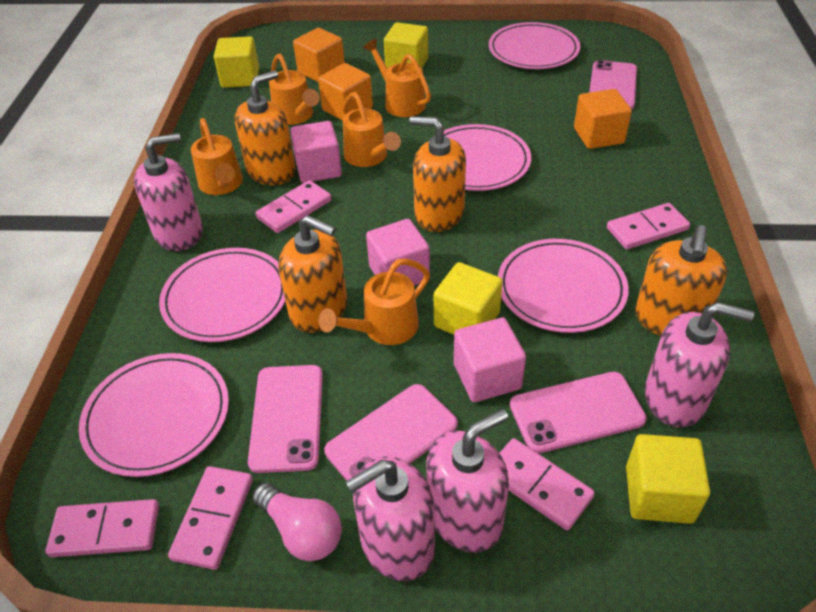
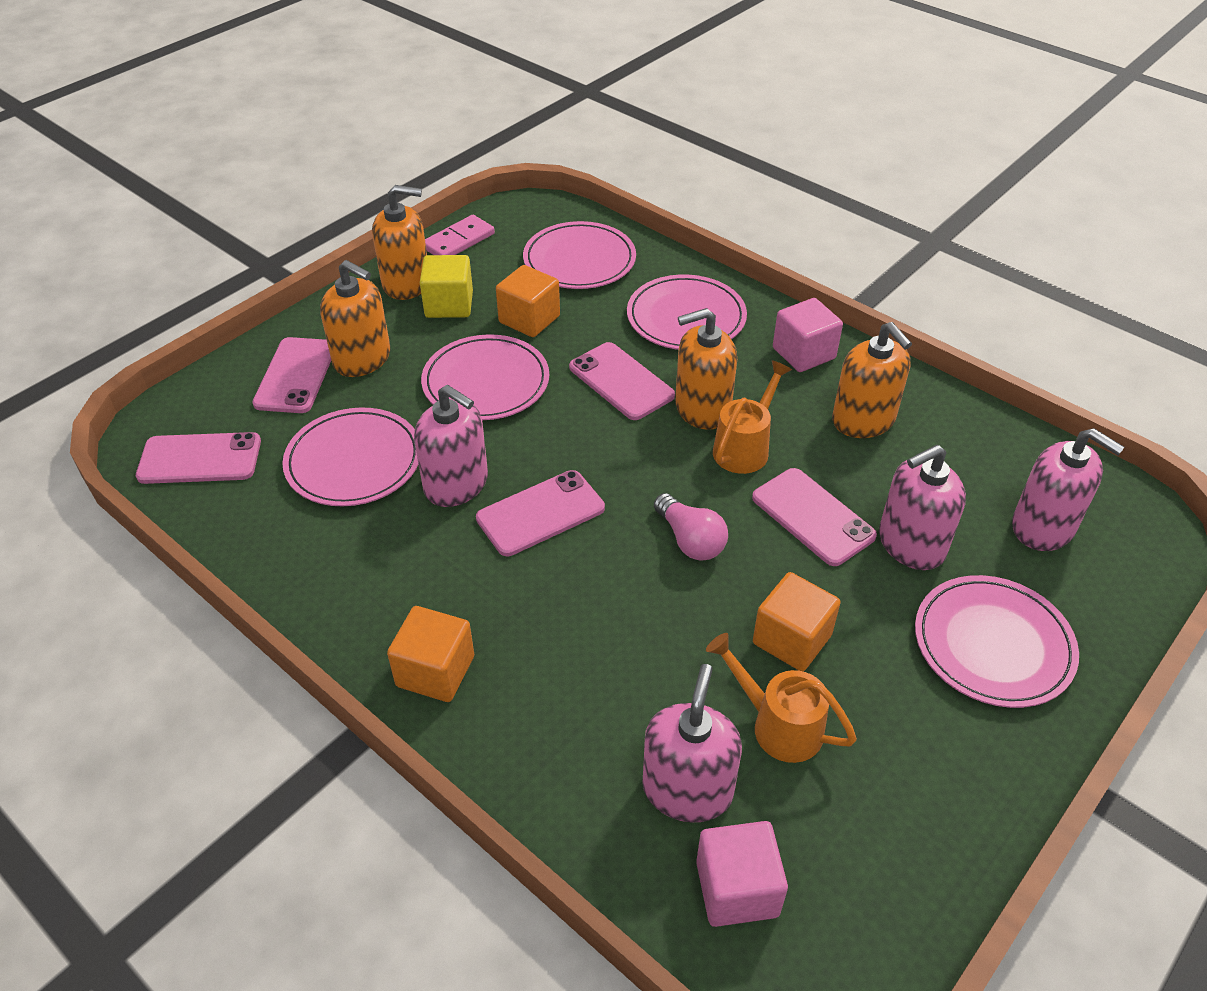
orange watering can: 5 -> 2
pink cube: 3 -> 2
pink domino: 5 -> 1
pink phone: 4 -> 5
yellow cube: 4 -> 1

